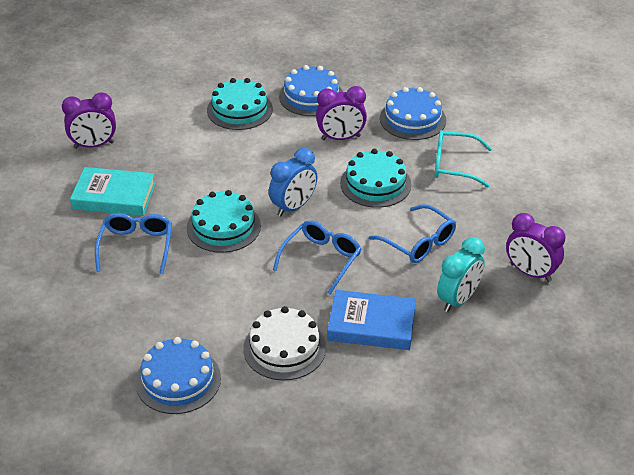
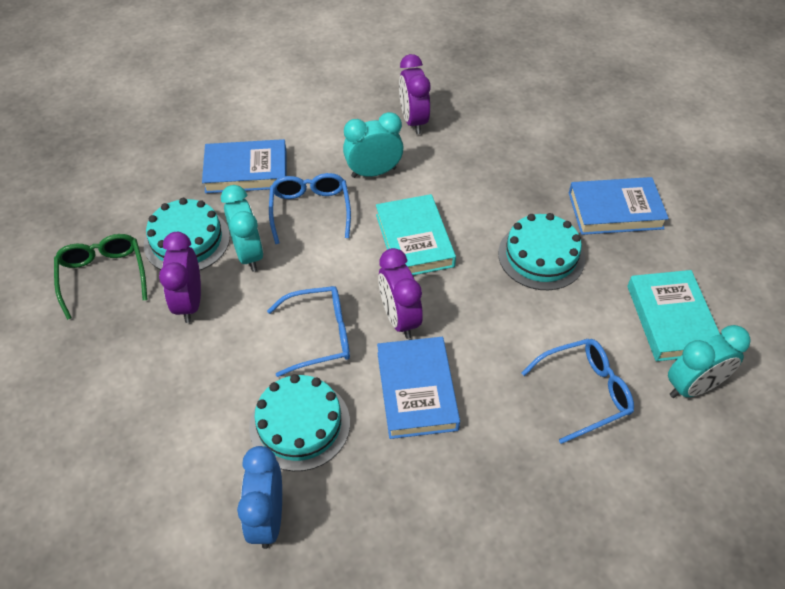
blue book: 1 -> 3
blue cake: 3 -> 0
green glasses: 0 -> 1
turquoise book: 1 -> 2
turquoise clock: 1 -> 3
turquoise glasses: 1 -> 0
white cake: 1 -> 0

